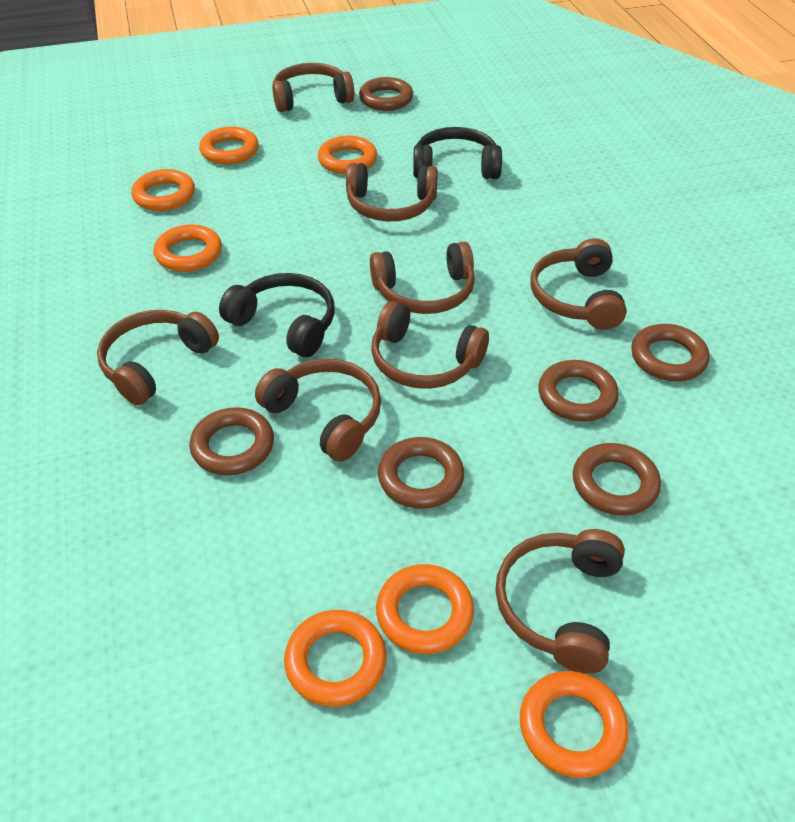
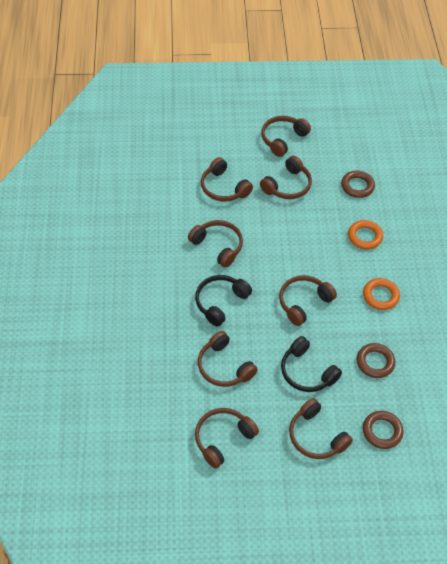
brown ring: 6 -> 3
orange ring: 7 -> 2

